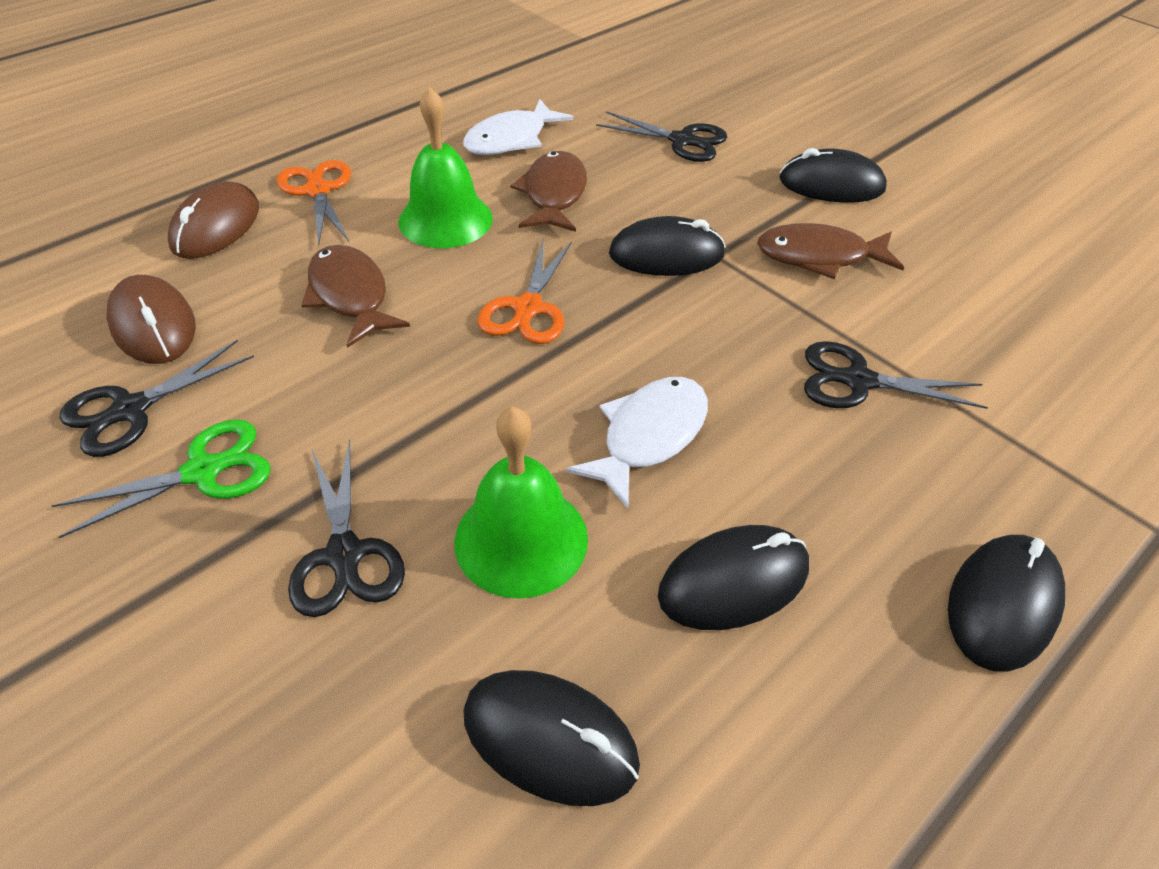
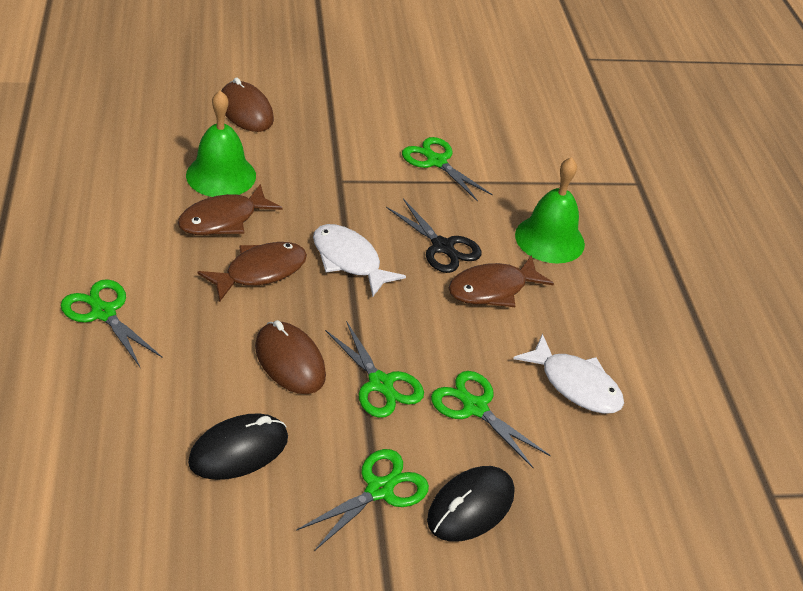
black mouse: 5 -> 2
black scissors: 4 -> 1
green scissors: 1 -> 5
orange scissors: 2 -> 0

